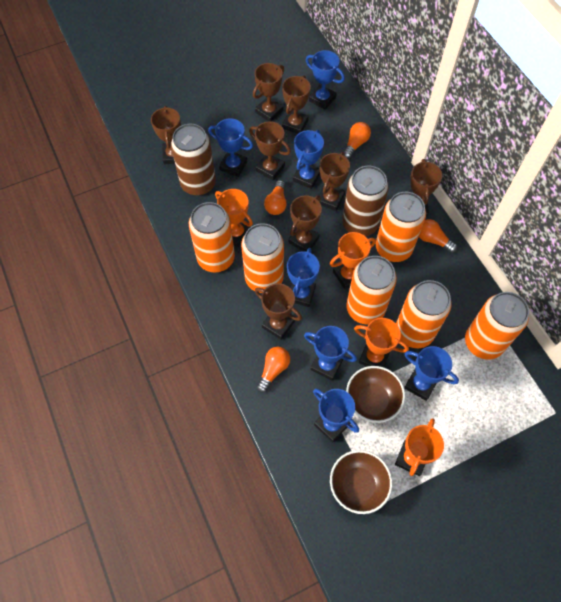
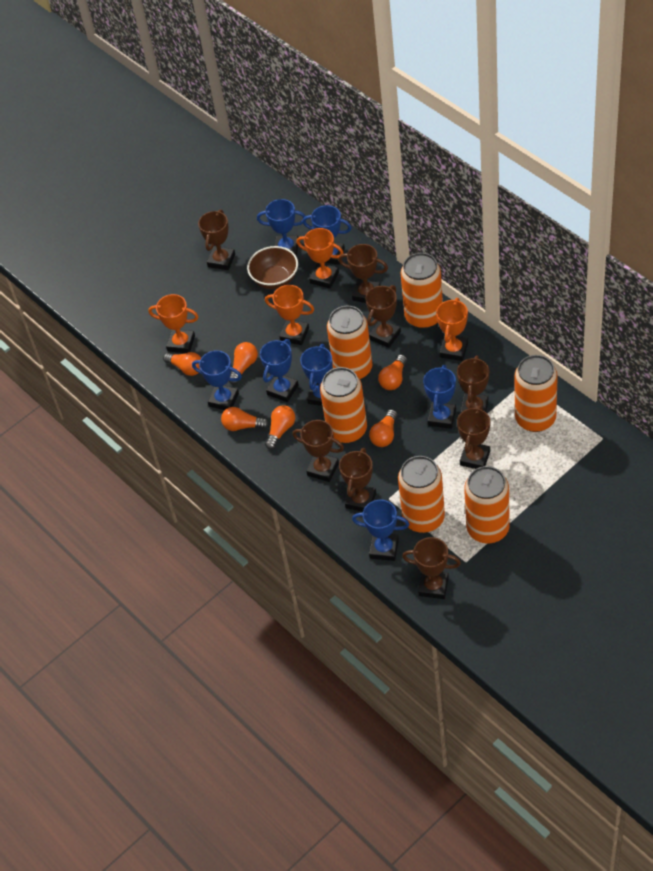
brown bowl: 2 -> 1
brown can: 2 -> 0
orange light bulb: 4 -> 6

